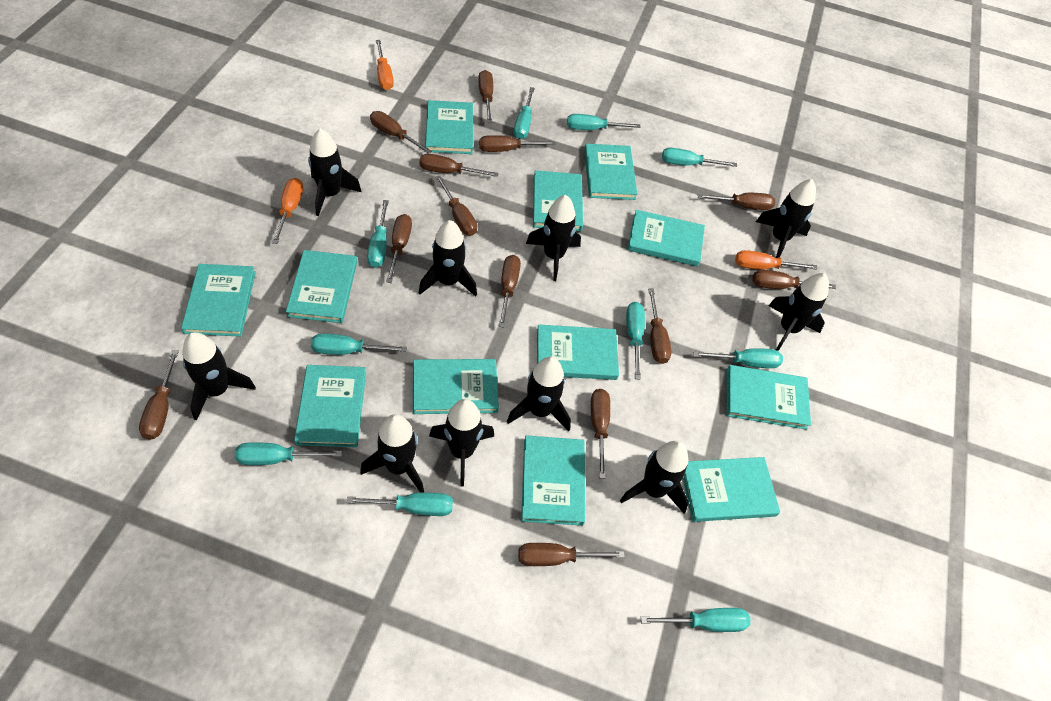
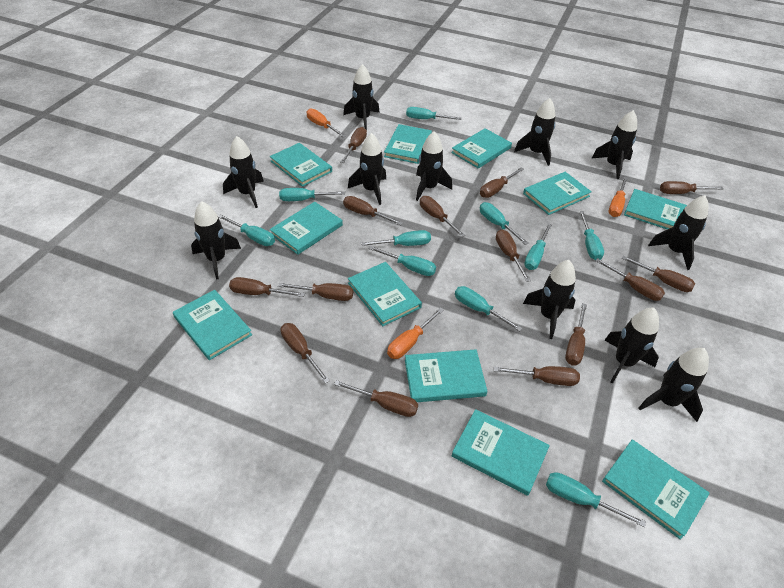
black rocket: 10 -> 11
brown screwdriver: 13 -> 14
turquoise book: 12 -> 11

